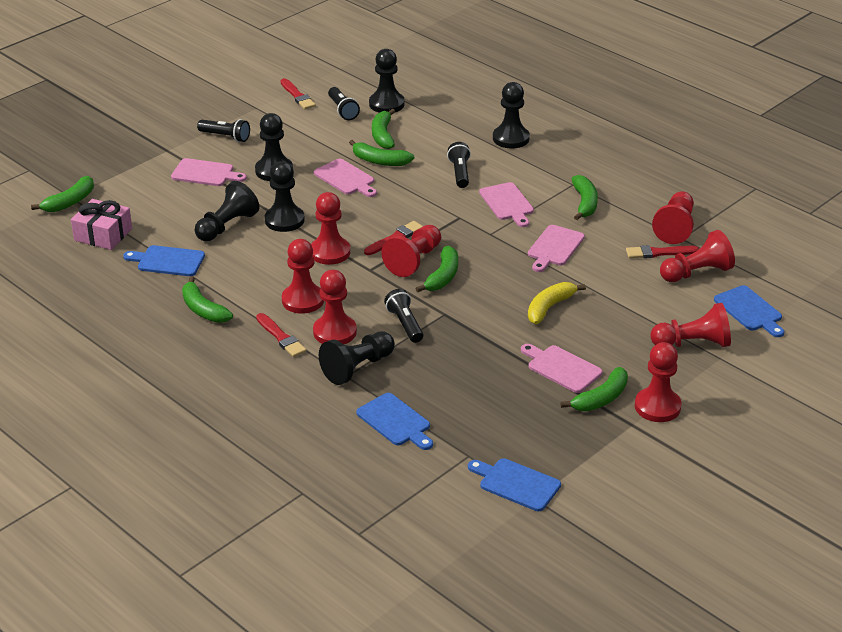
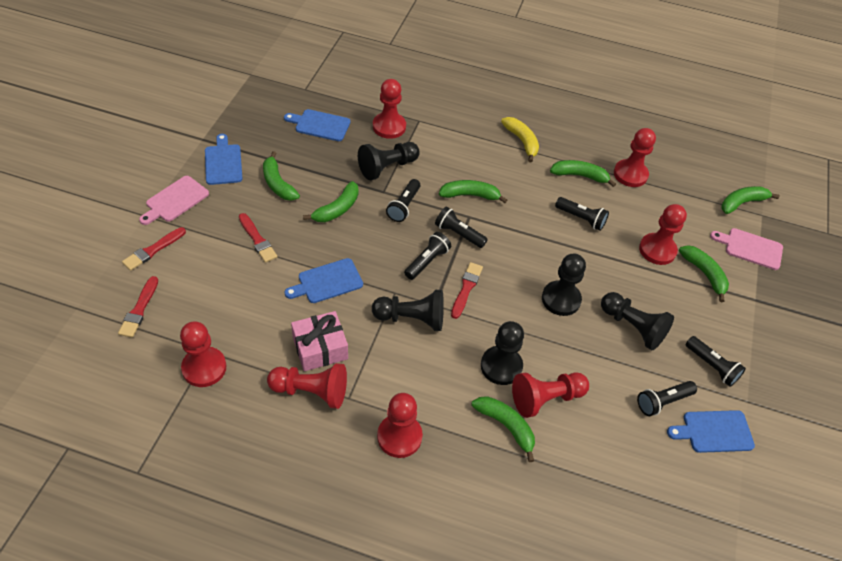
black flashlight: 4 -> 6
black pawn: 6 -> 5
pink cutting board: 5 -> 2
red pawn: 8 -> 7

